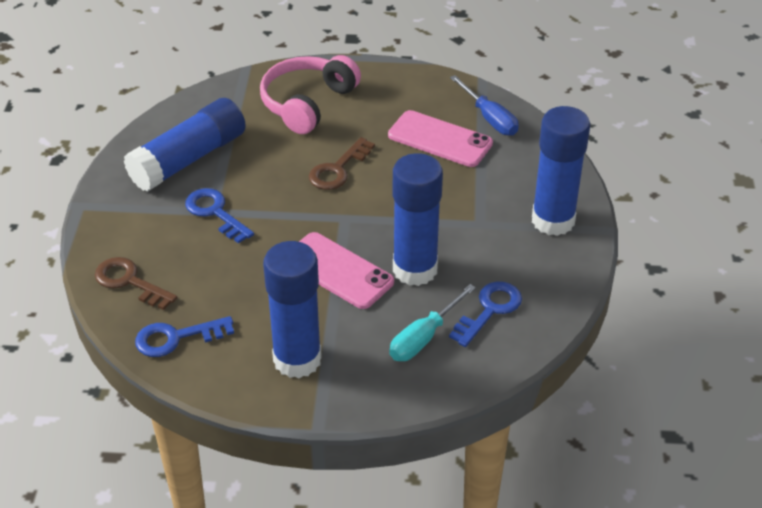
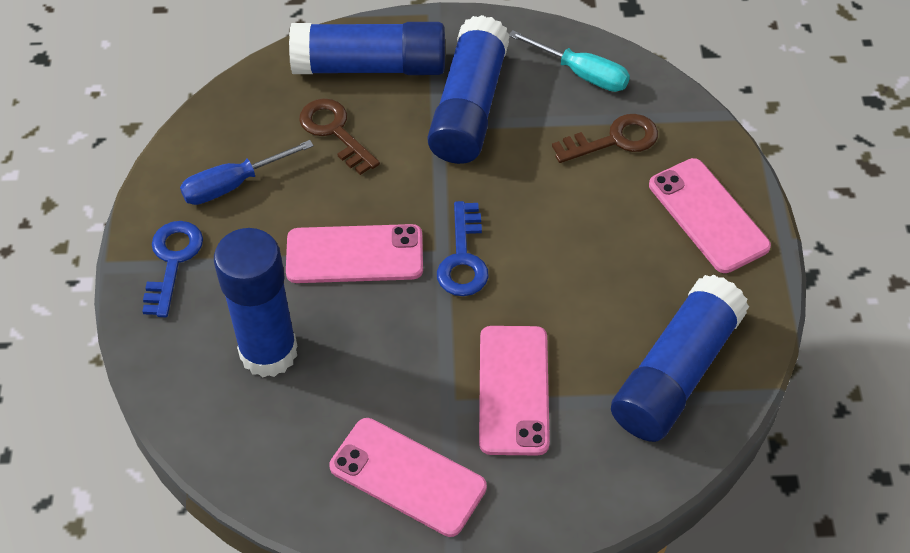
blue key: 3 -> 2
pink headphones: 1 -> 0
pink phone: 2 -> 4

